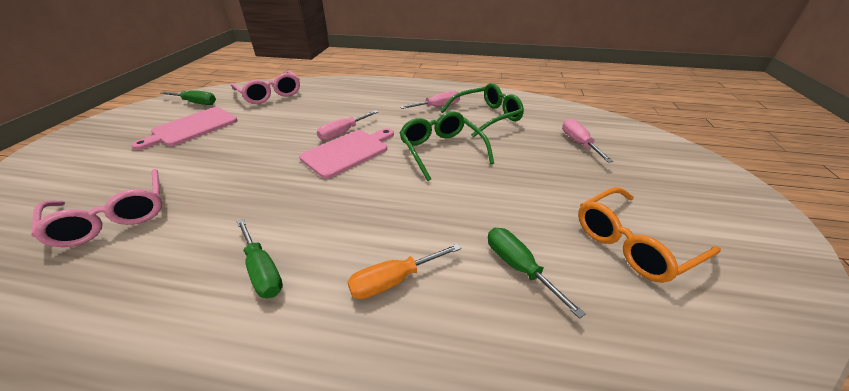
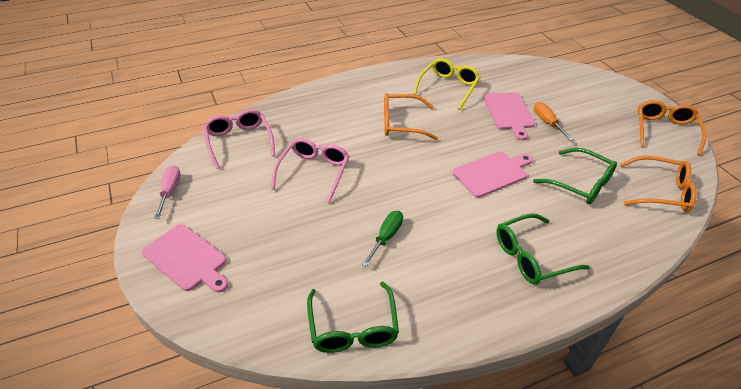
green glasses: 2 -> 3
green screwdriver: 3 -> 1
orange glasses: 1 -> 3
pink cutting board: 2 -> 3
pink screwdriver: 3 -> 1
yellow glasses: 0 -> 1

